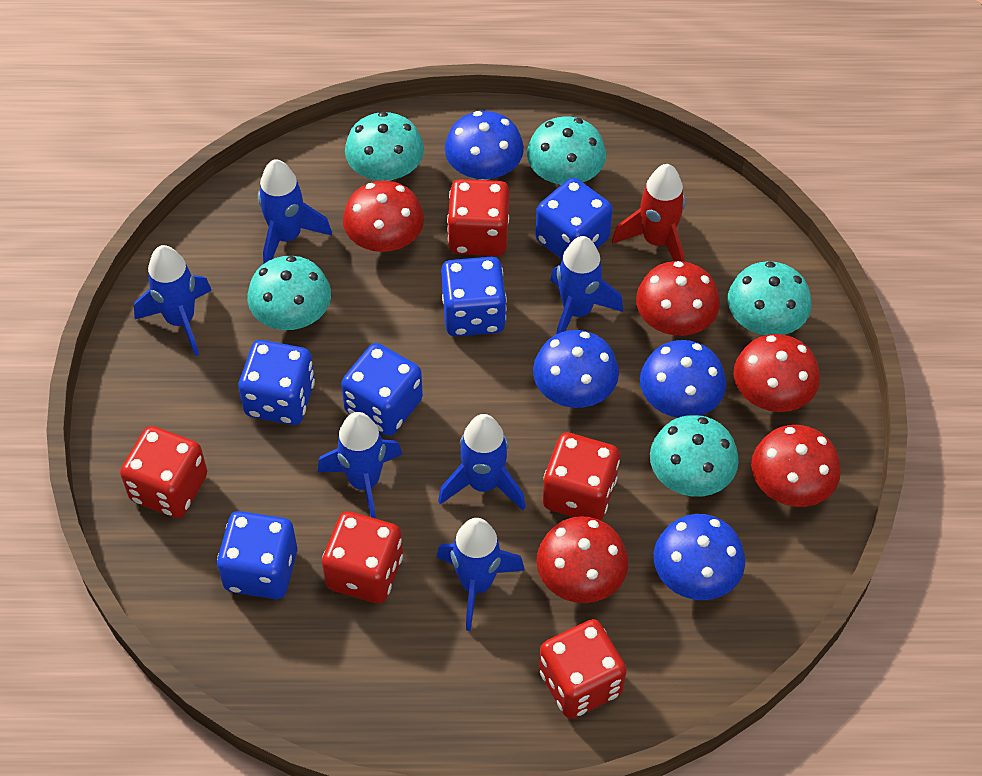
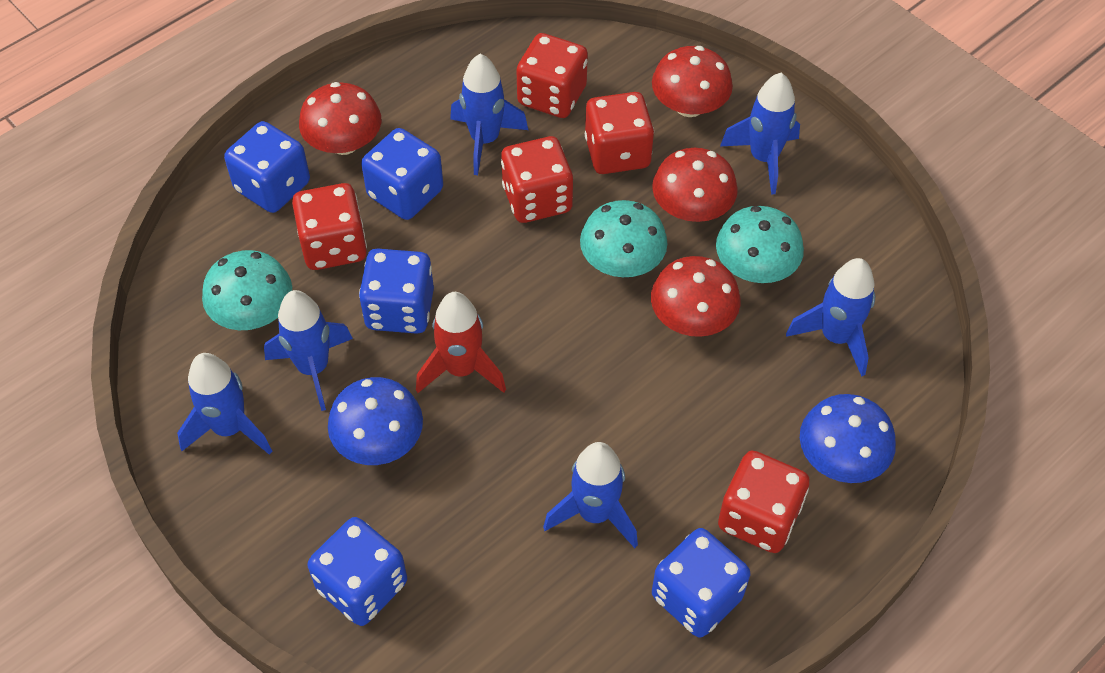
blue mushroom: 4 -> 2
red mushroom: 5 -> 4
turquoise mushroom: 5 -> 3

